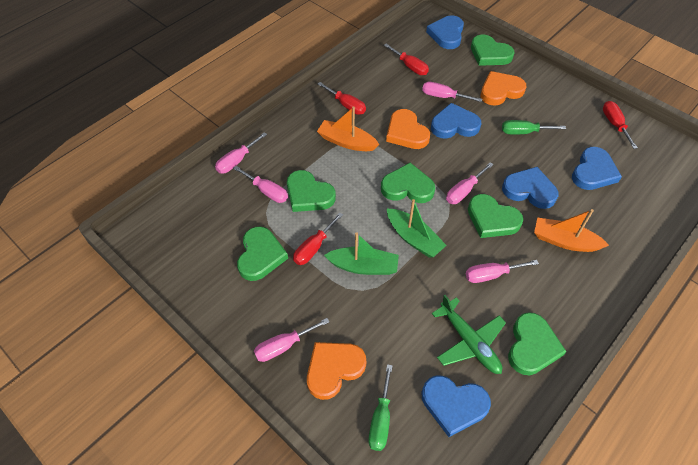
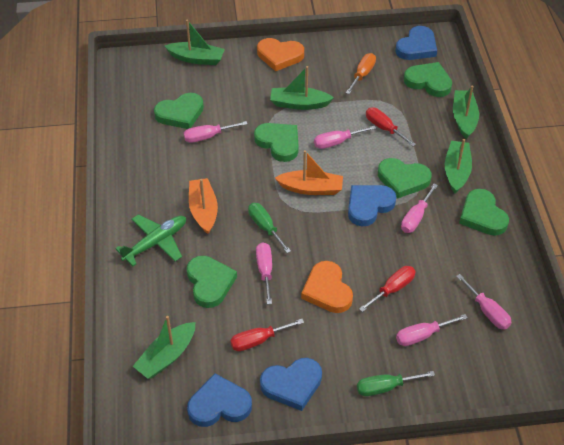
blue heart: 5 -> 4
green boat: 2 -> 5
orange heart: 3 -> 2
orange screwdriver: 0 -> 1
red screwdriver: 4 -> 3

